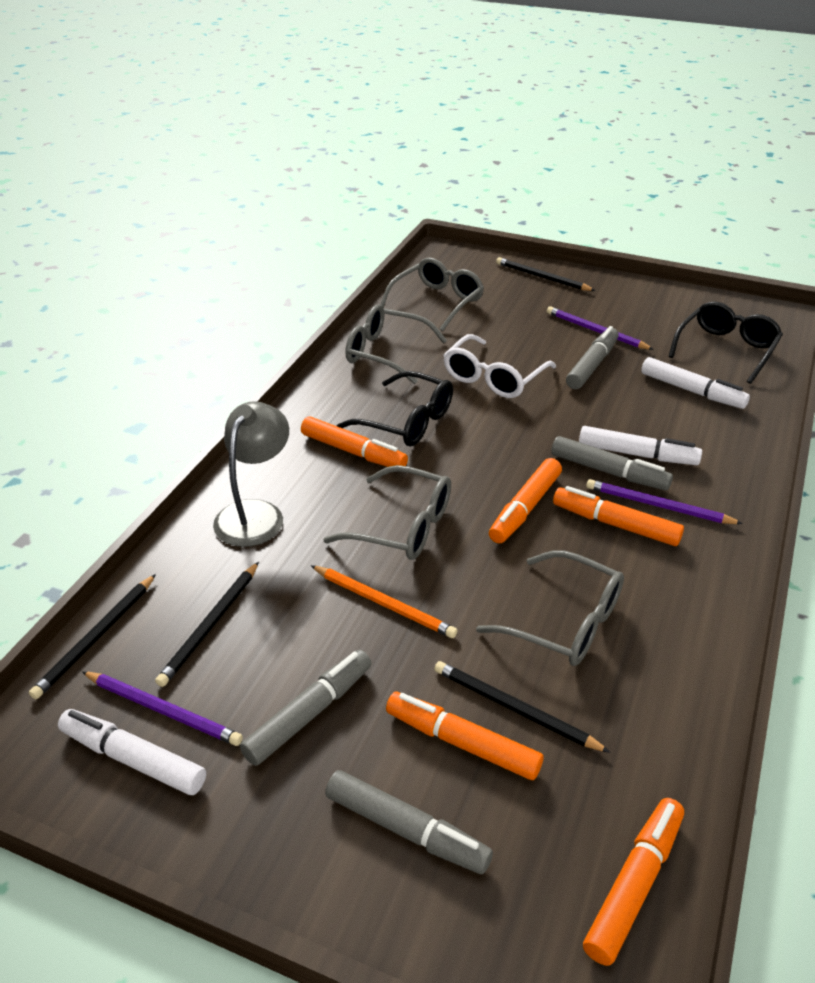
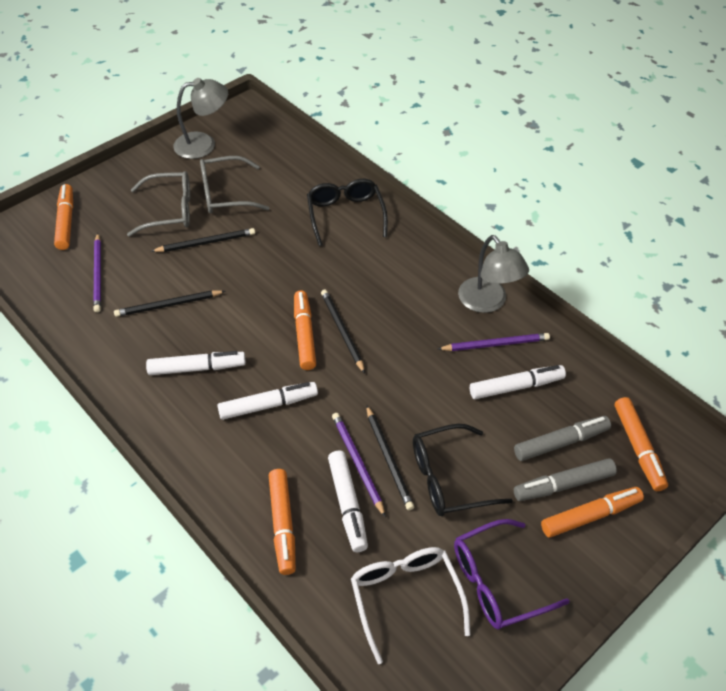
grey glasses: 4 -> 2
grey lamp: 1 -> 2
grey marker: 4 -> 2
orange pencil: 1 -> 0
purple glasses: 0 -> 1
white marker: 3 -> 4

